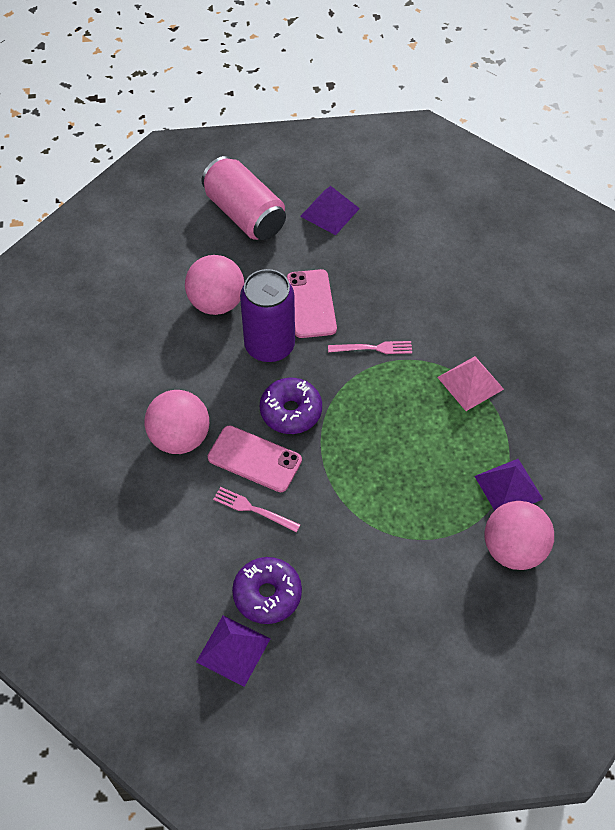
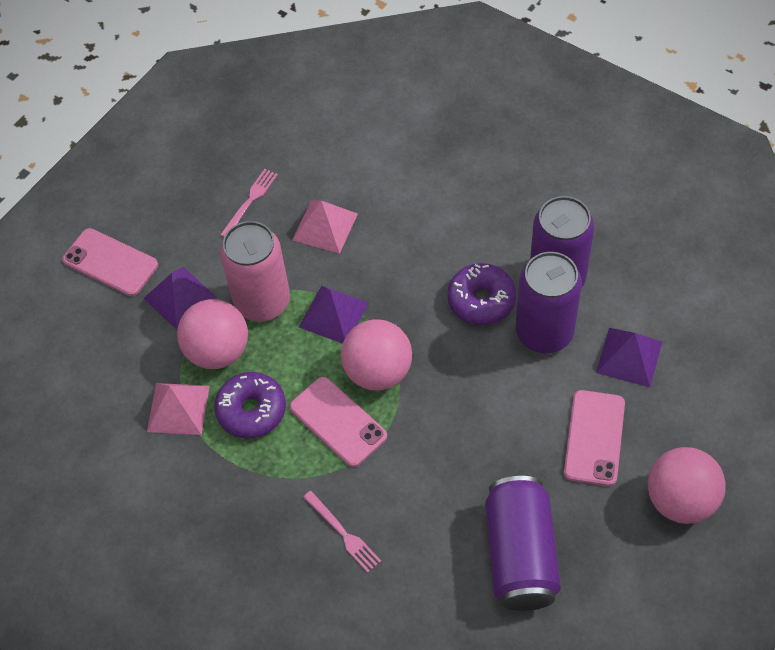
pink phone: 2 -> 3
pink pyramid: 1 -> 2
purple can: 1 -> 3

